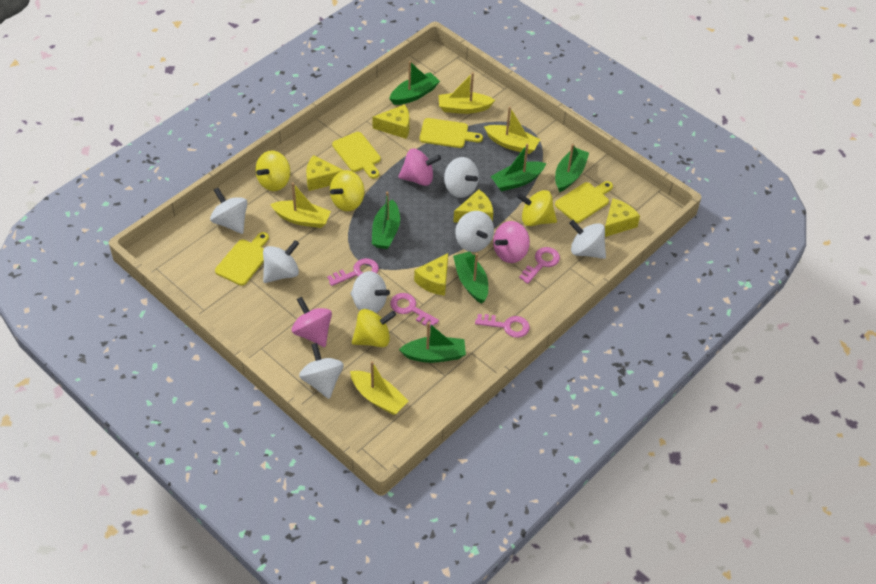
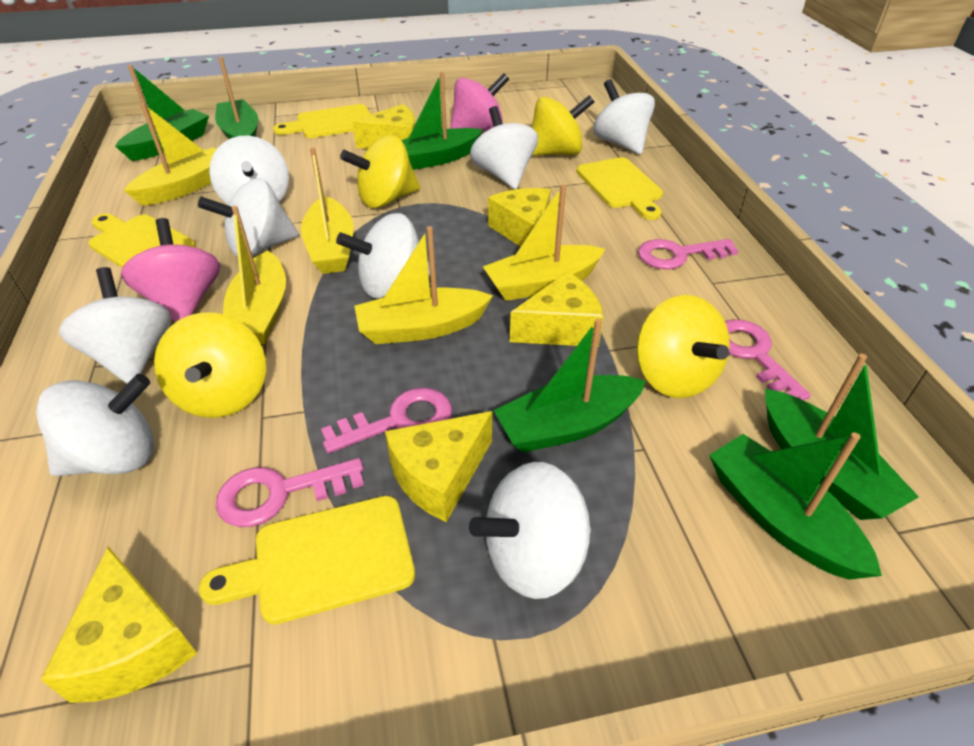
pink spinning top: 3 -> 2
white spinning top: 7 -> 8
yellow boat: 4 -> 5

